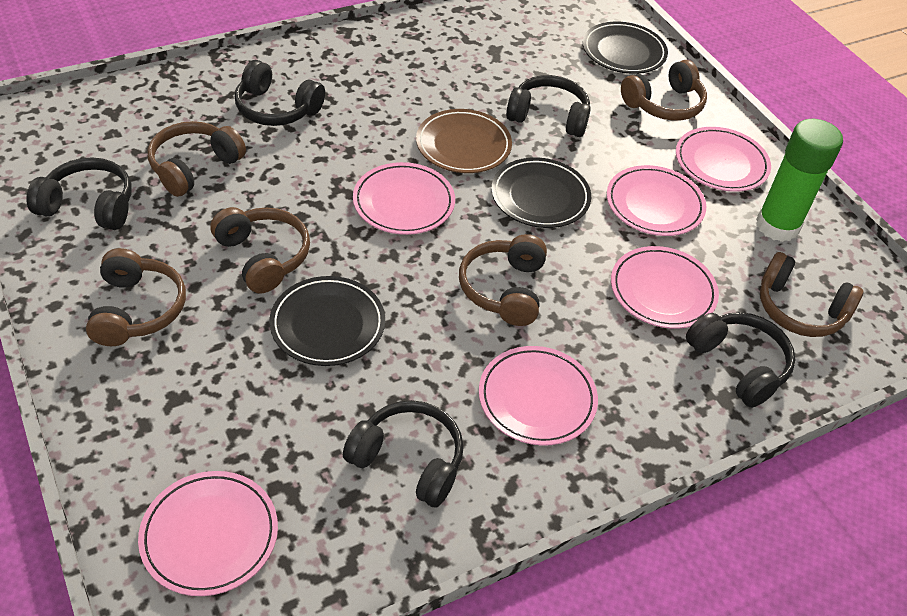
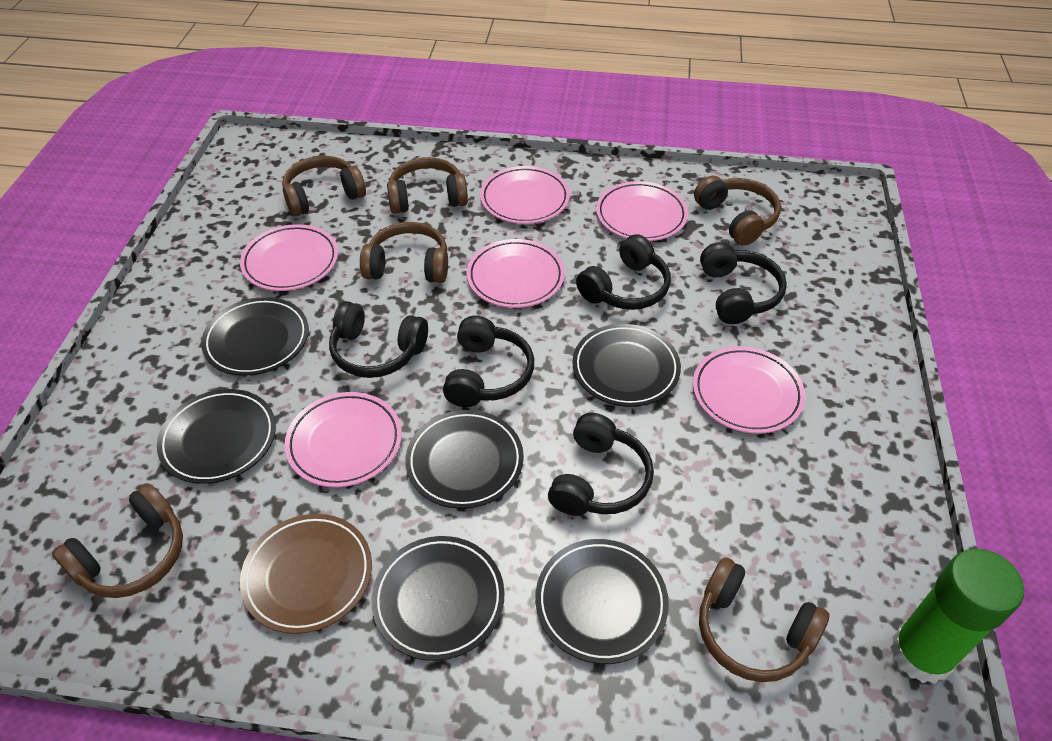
black plate: 3 -> 6

